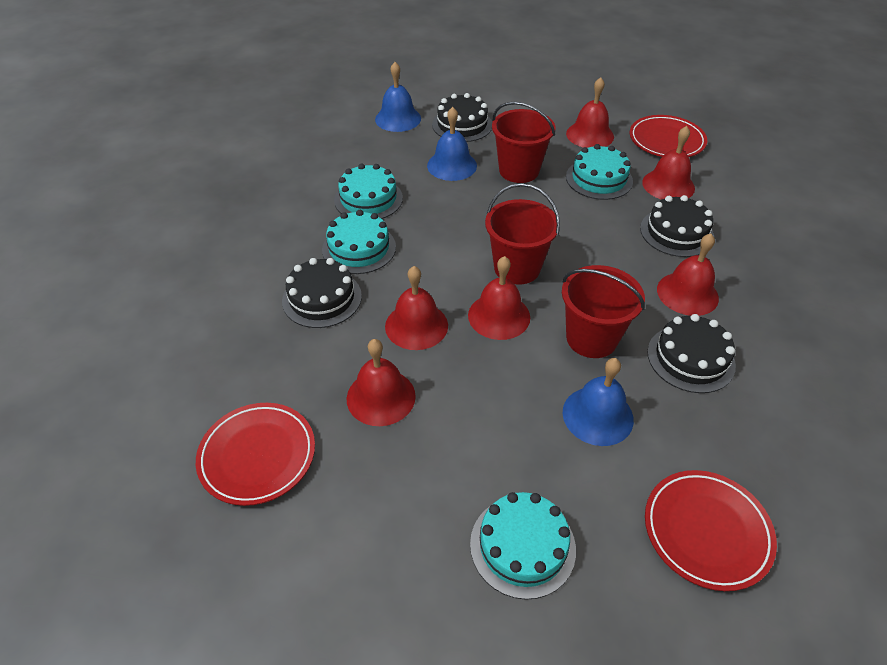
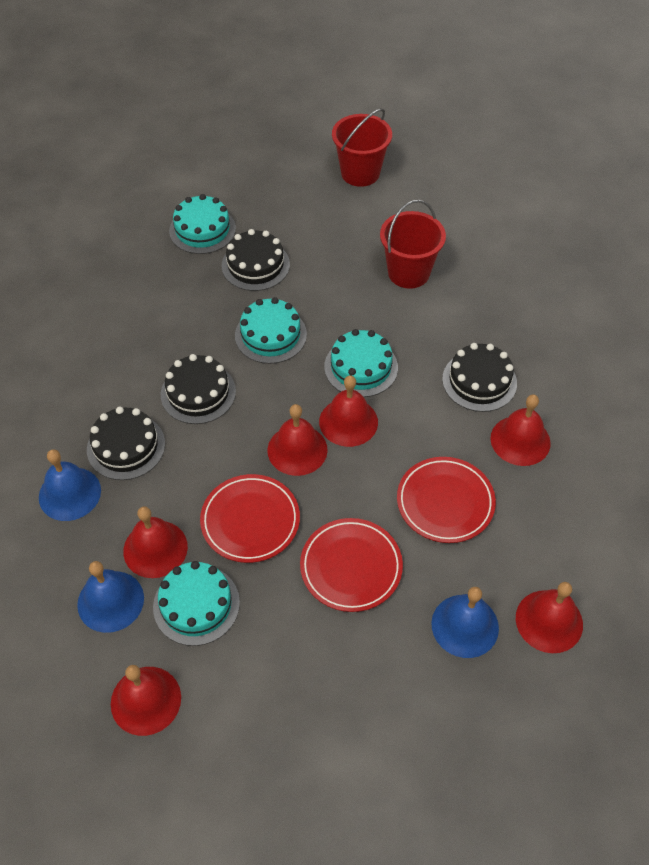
red bucket: 3 -> 2

